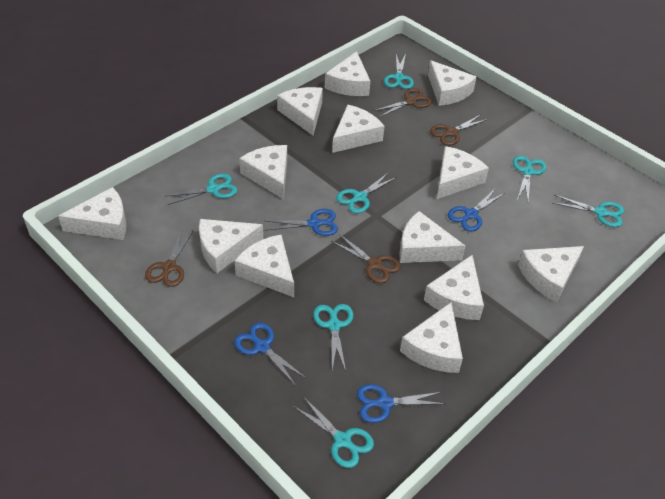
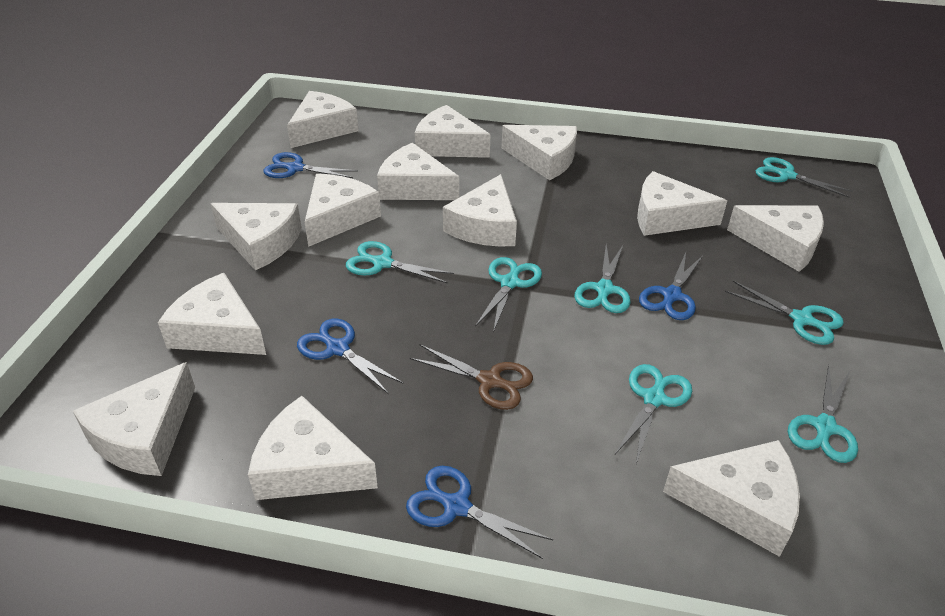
brown scissors: 4 -> 1

